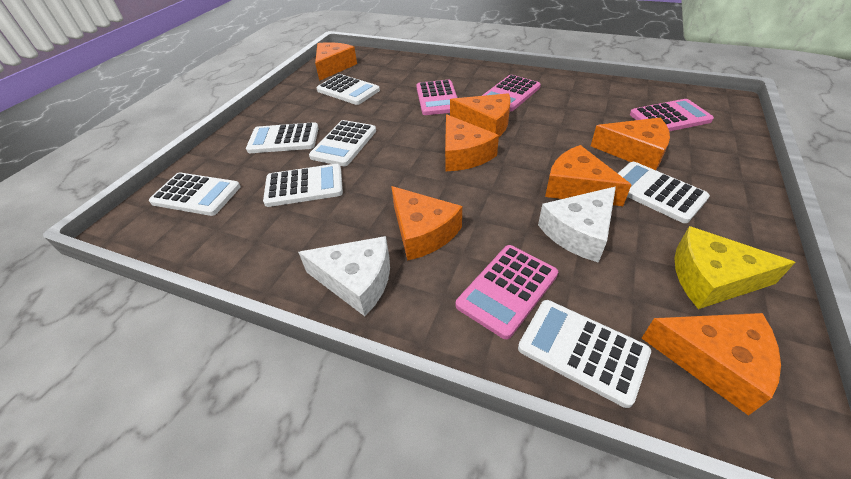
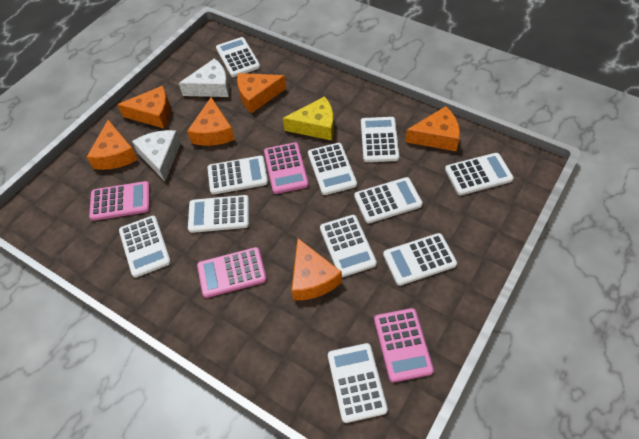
orange cheese: 7 -> 6
white calculator: 7 -> 11

